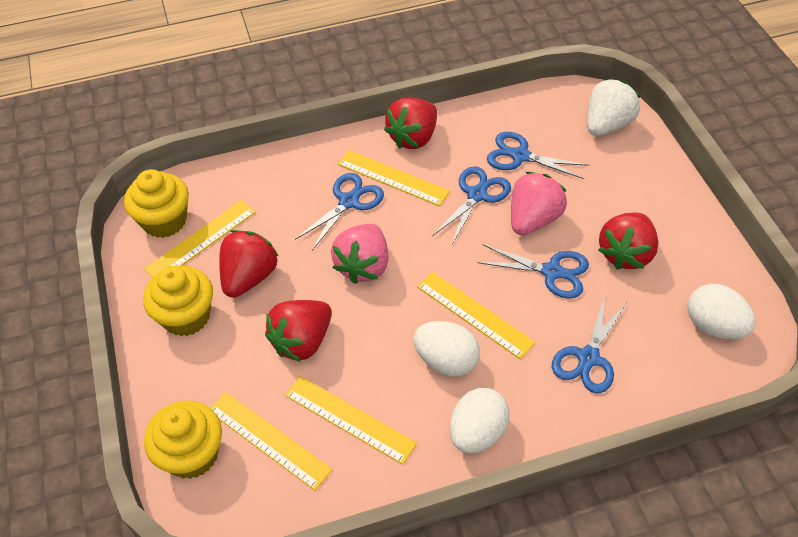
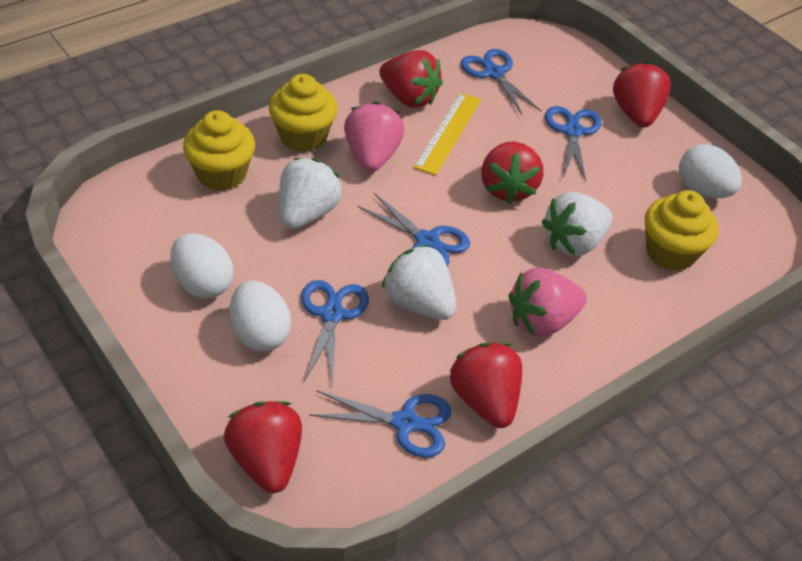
red strawberry: 4 -> 5
white strawberry: 1 -> 3
yellow ruler: 5 -> 1

